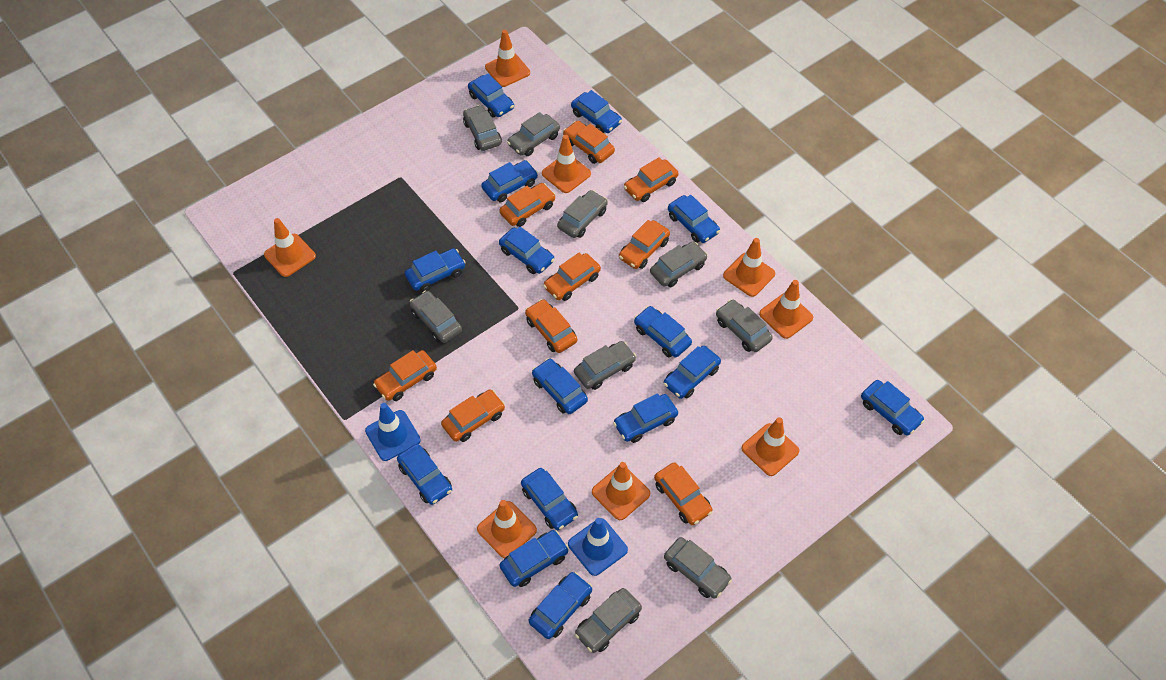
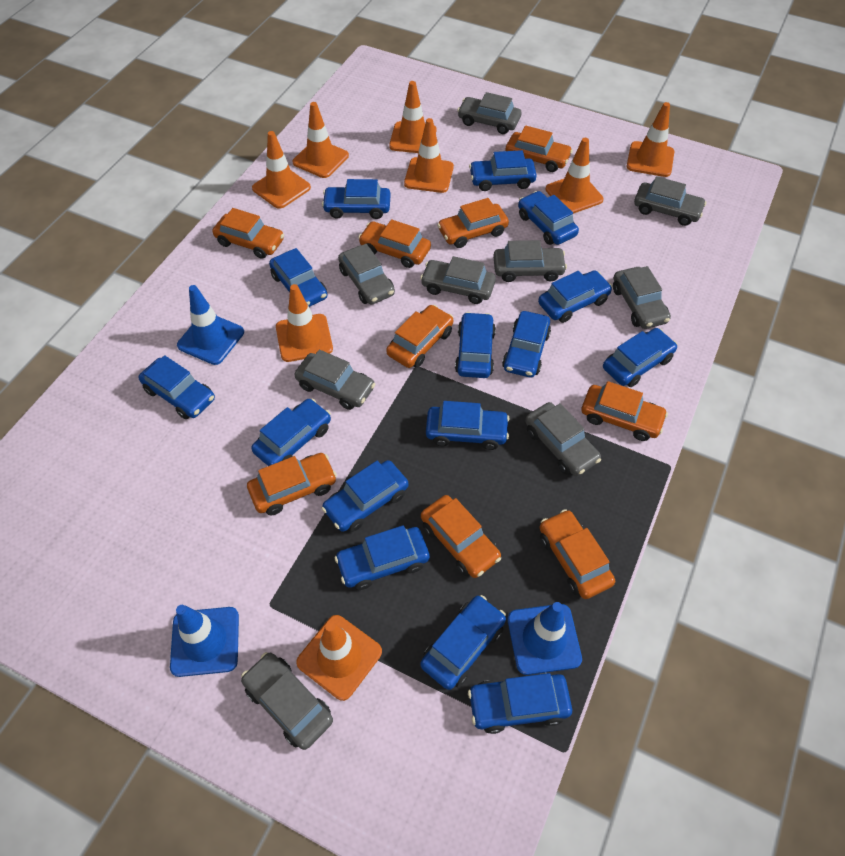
blue traffic cone: 2 -> 3

